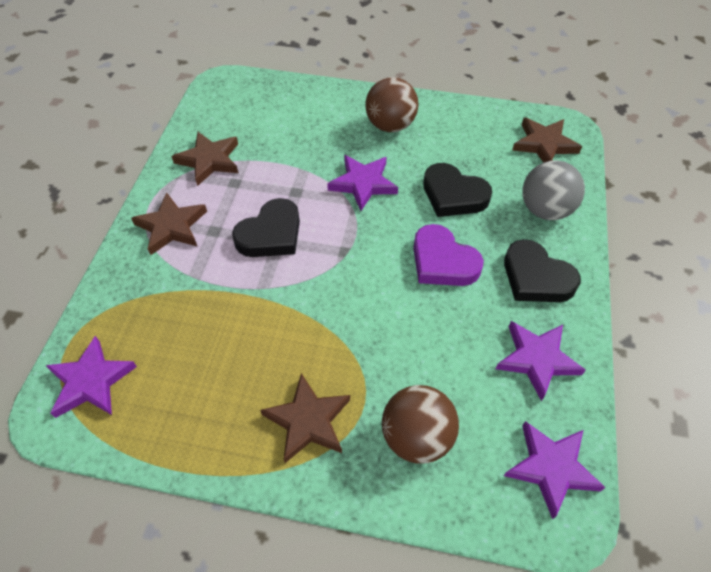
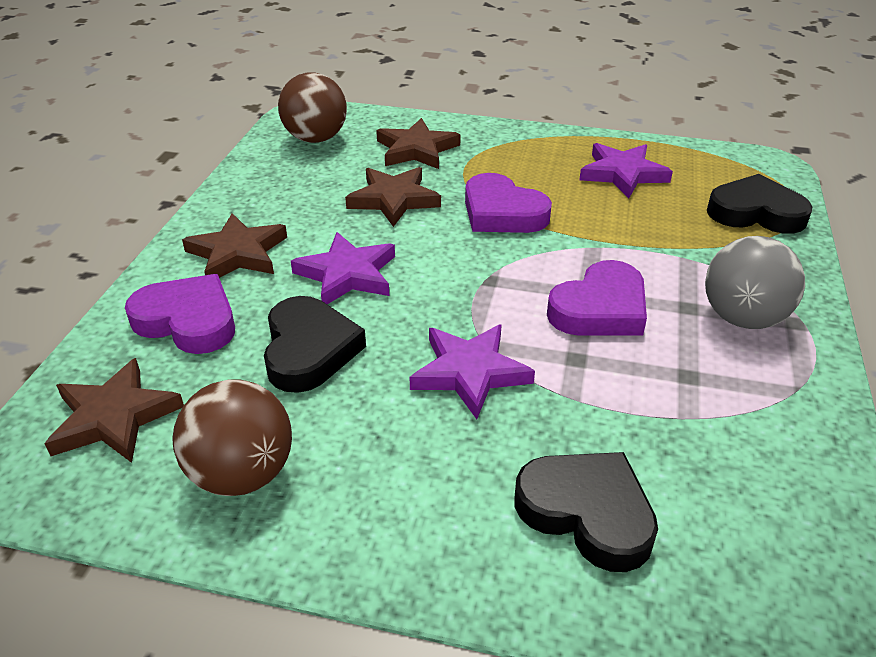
purple heart: 1 -> 3
purple star: 4 -> 3

